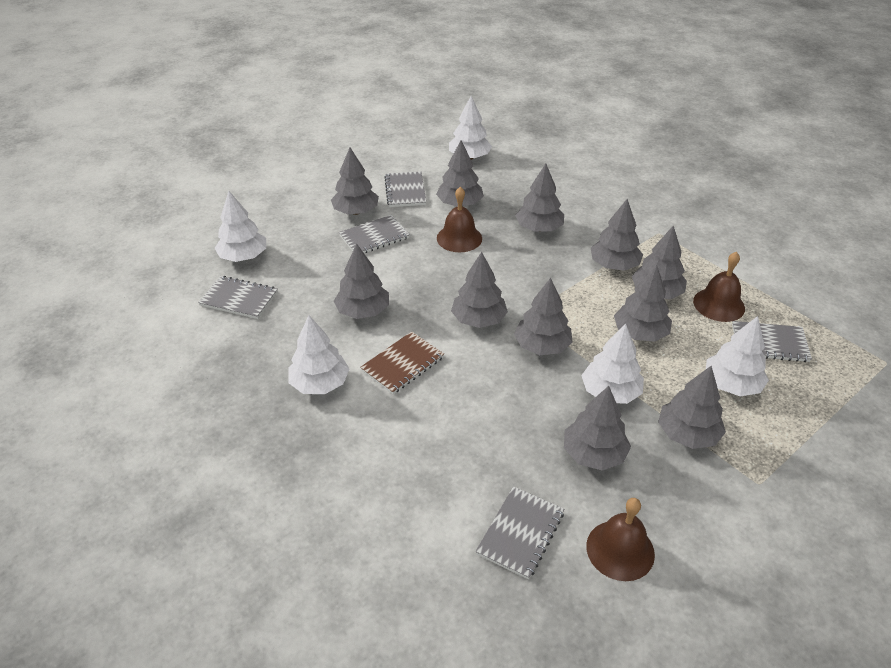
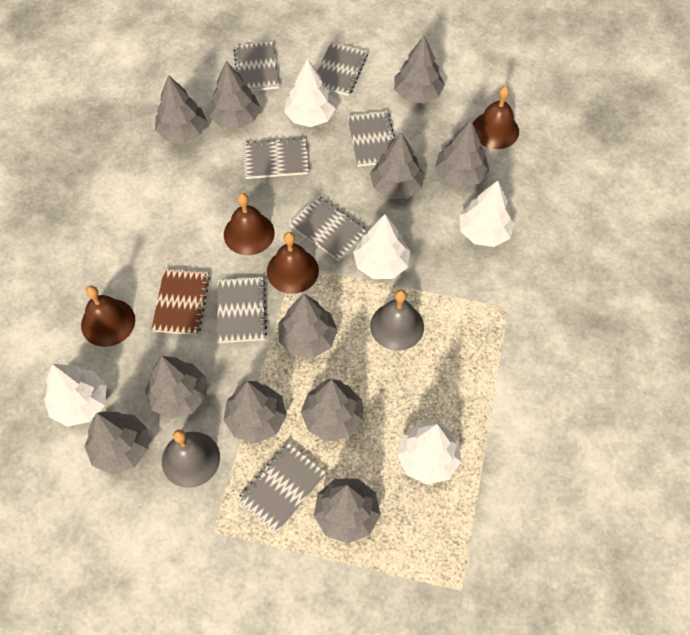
brown bell: 3 -> 4
grey bell: 0 -> 2
grey notebook: 5 -> 7

